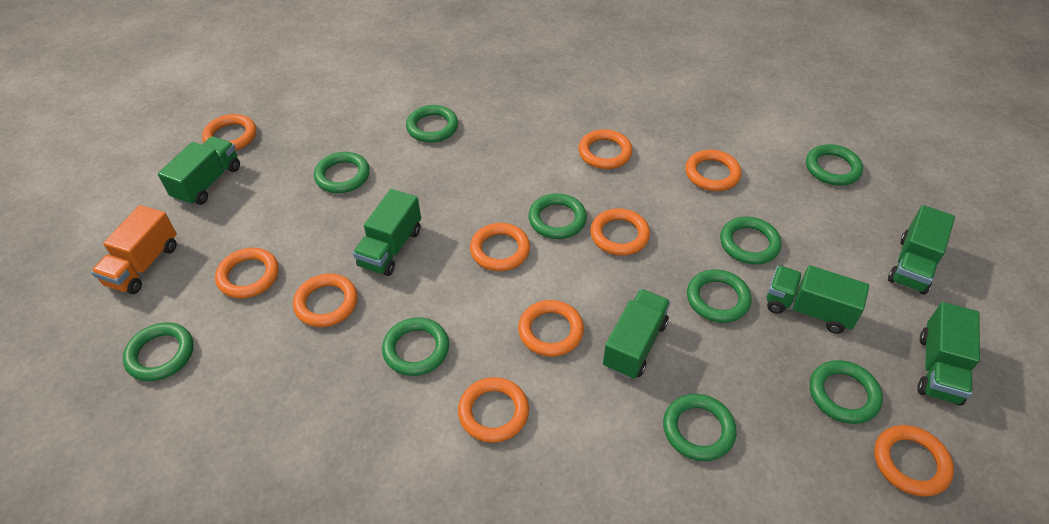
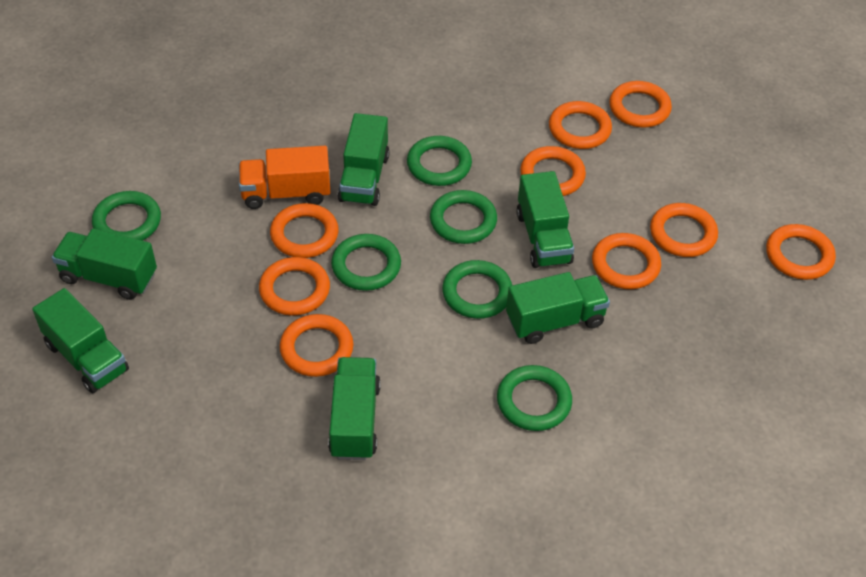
green ring: 10 -> 6
orange ring: 10 -> 9

